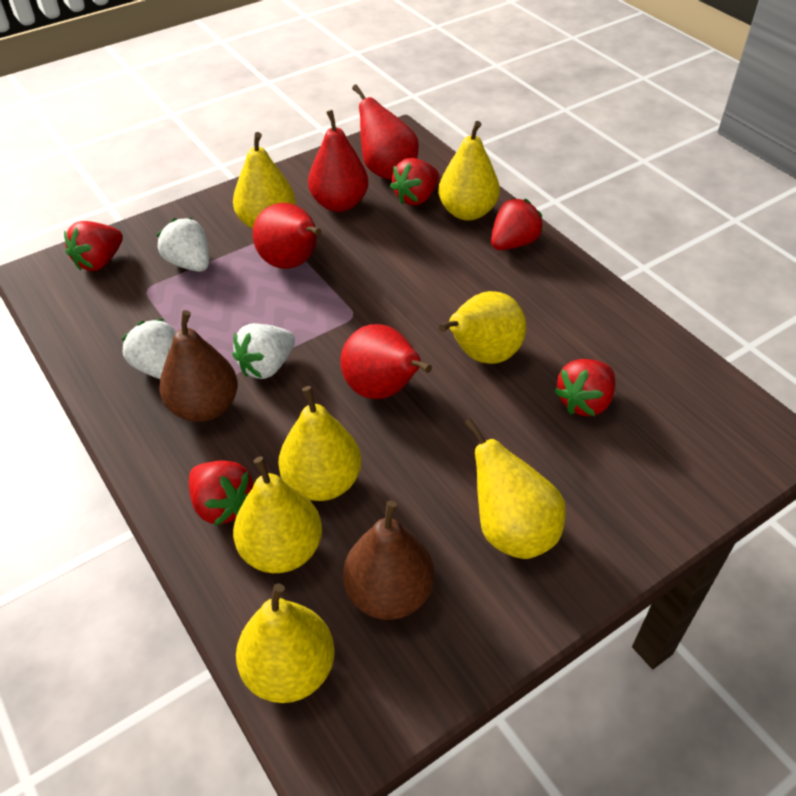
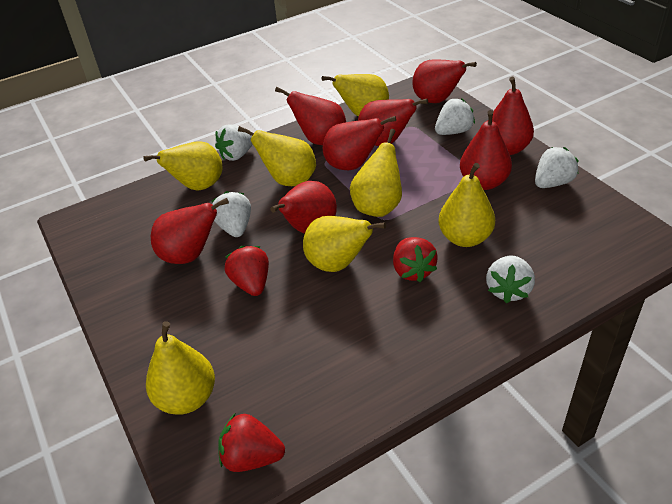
brown pear: 2 -> 0
red pear: 4 -> 8
red strawberry: 5 -> 3
white strawberry: 3 -> 5

